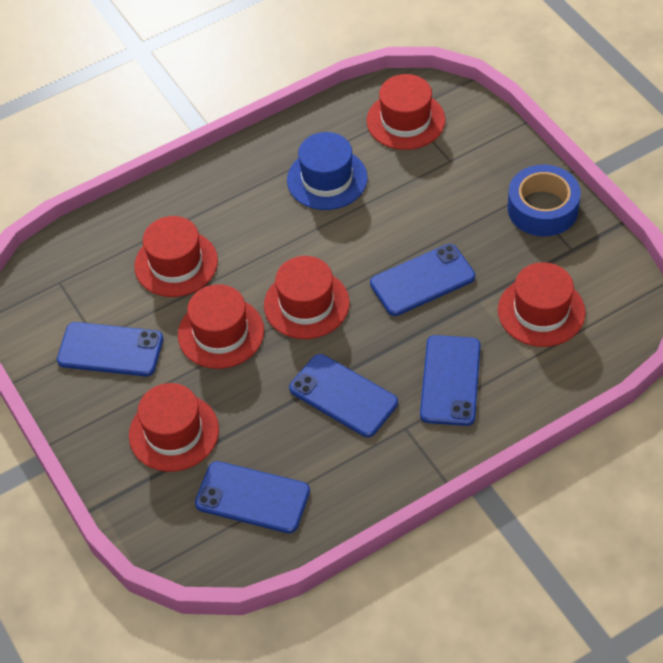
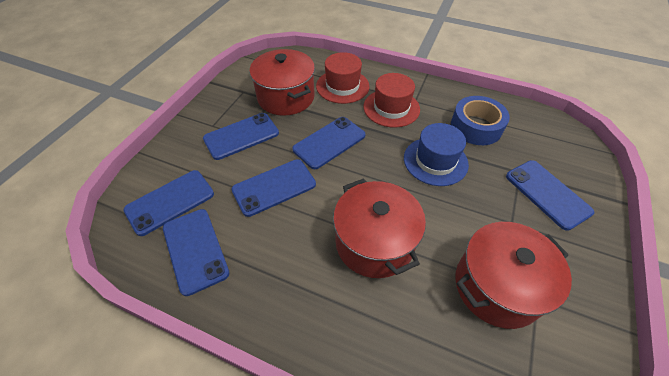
blue phone: 5 -> 6
red hat: 6 -> 2
red pot: 0 -> 3

